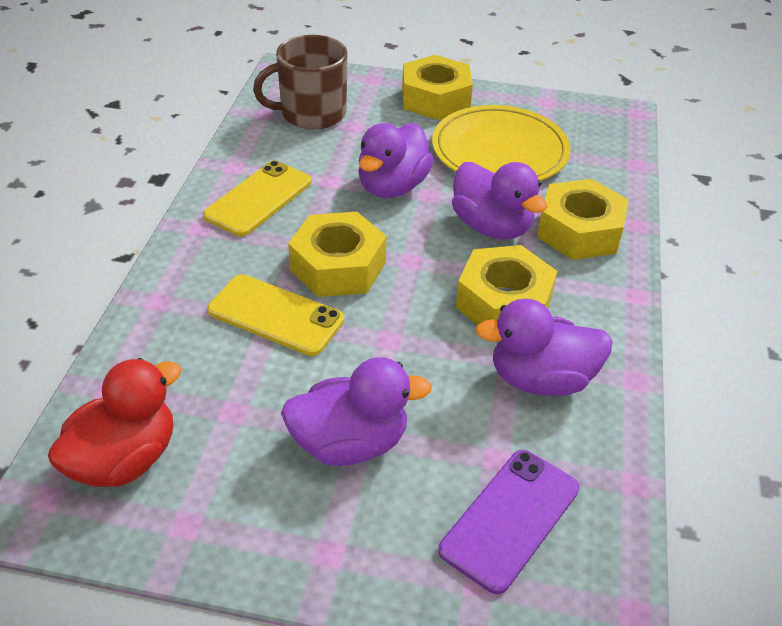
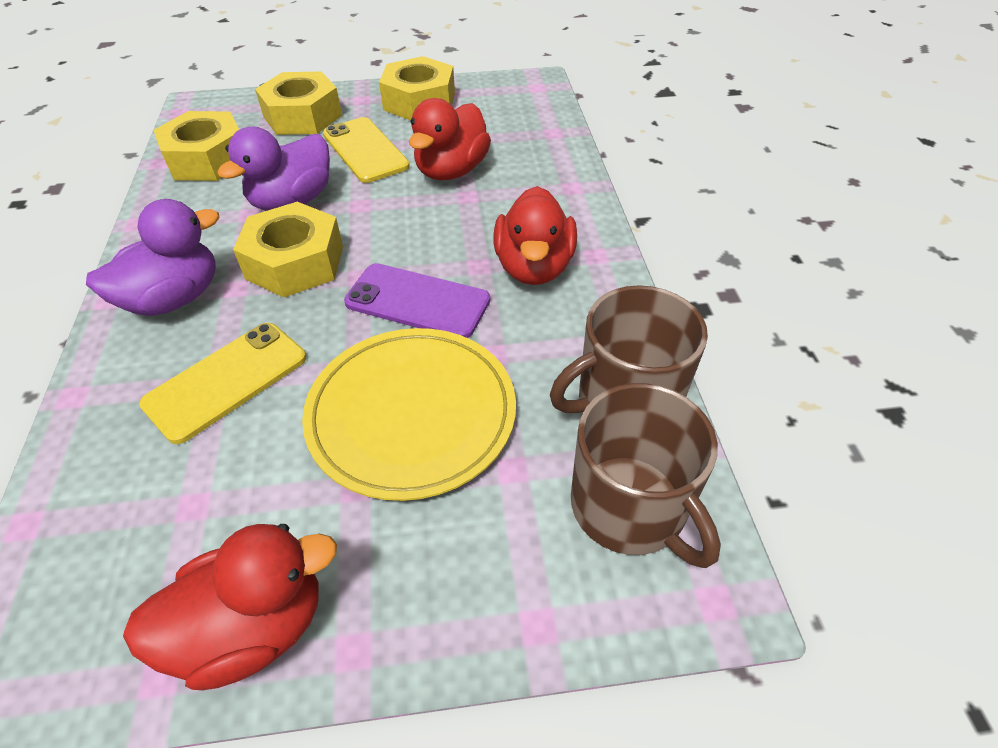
brown mug: 1 -> 2
purple duck: 4 -> 2
red duck: 1 -> 3

